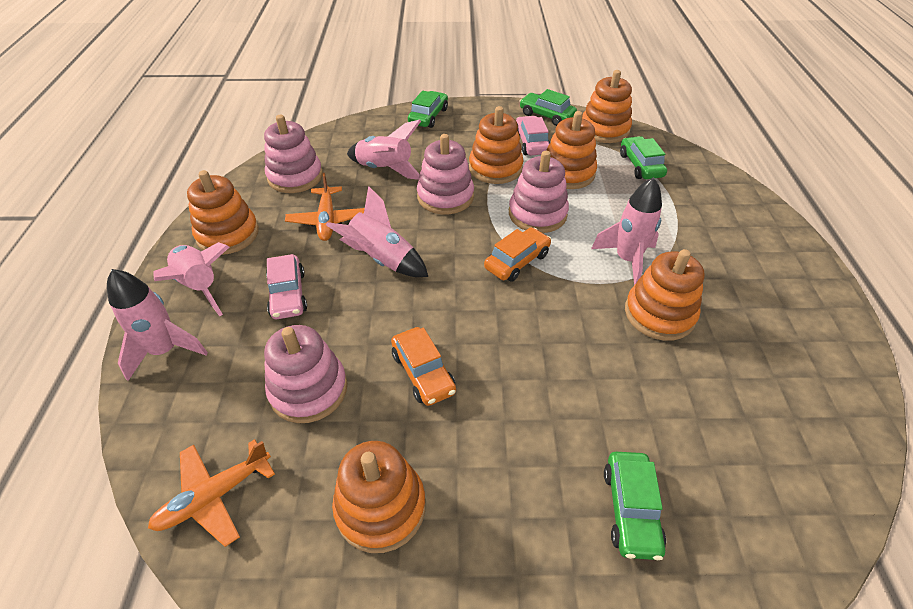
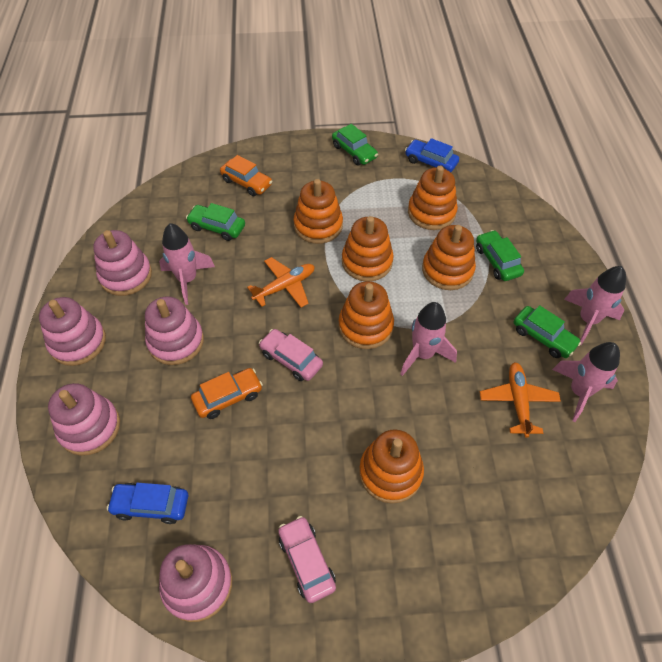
blue car: 0 -> 2
pink rocket: 5 -> 4
pink stacking toy: 4 -> 5

